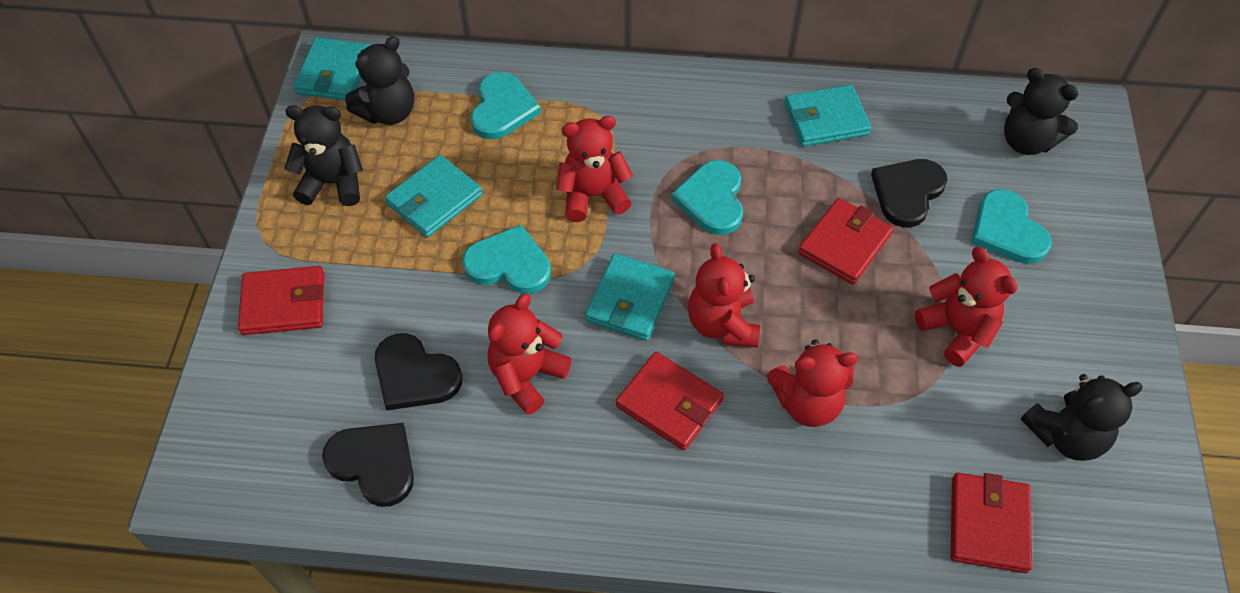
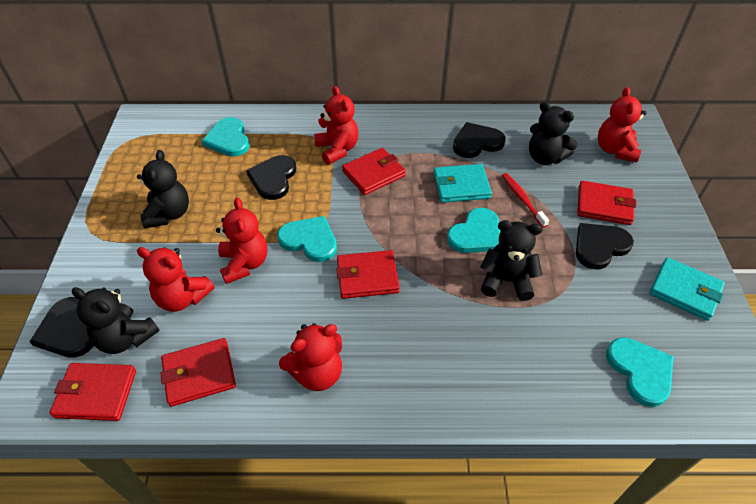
black heart: 3 -> 4
red toothbrush: 0 -> 1
red wallet: 4 -> 5
turquoise wallet: 4 -> 2

